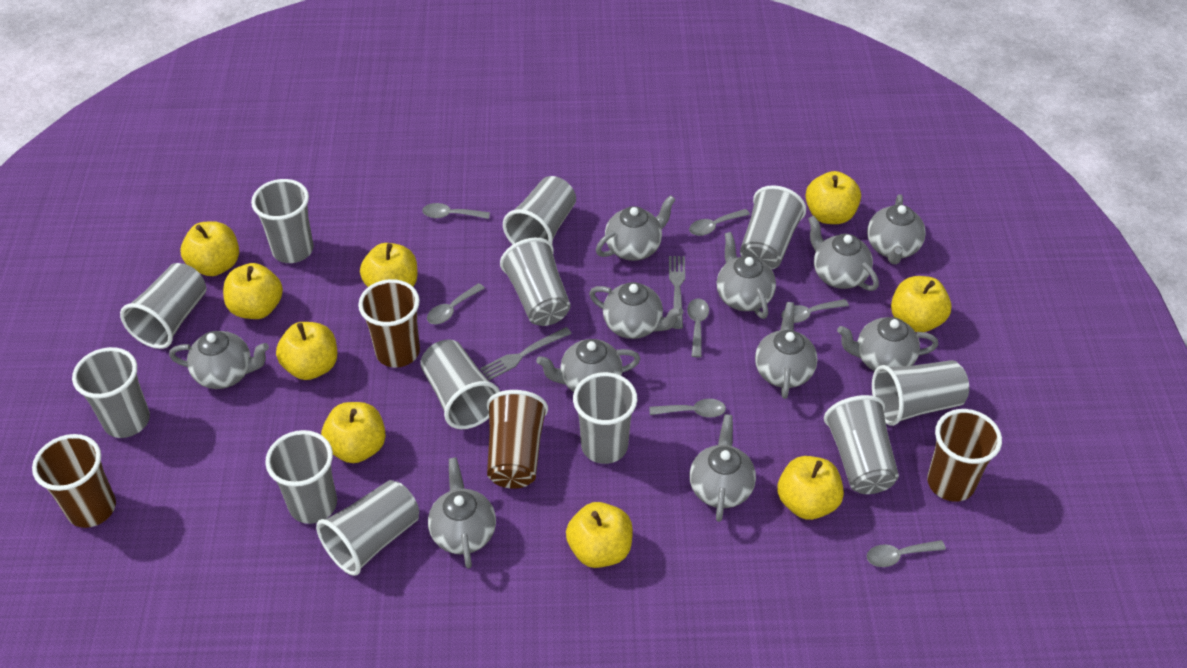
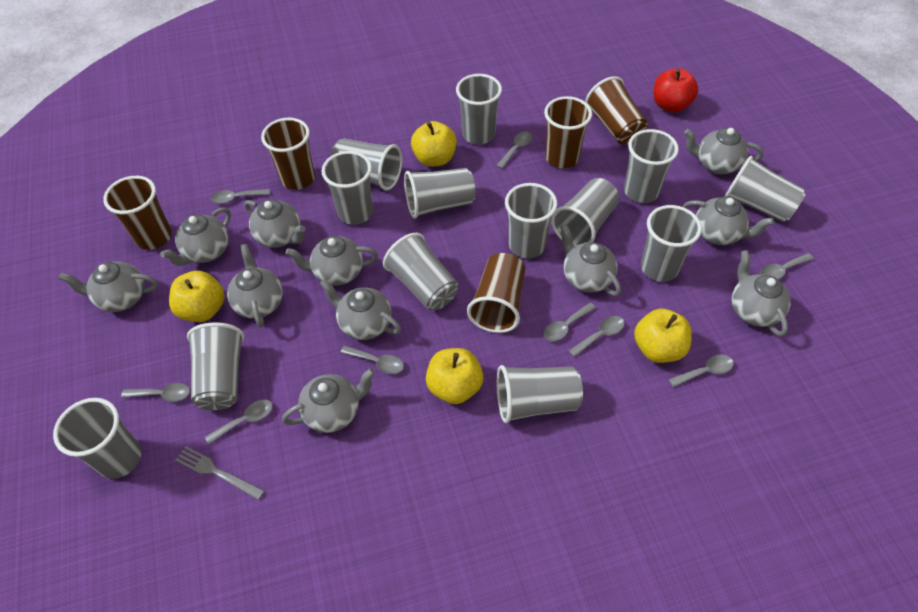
brown cup: 4 -> 5
grey cup: 12 -> 13
grey fork: 2 -> 1
grey spoon: 7 -> 9
red apple: 0 -> 1
yellow apple: 9 -> 4

